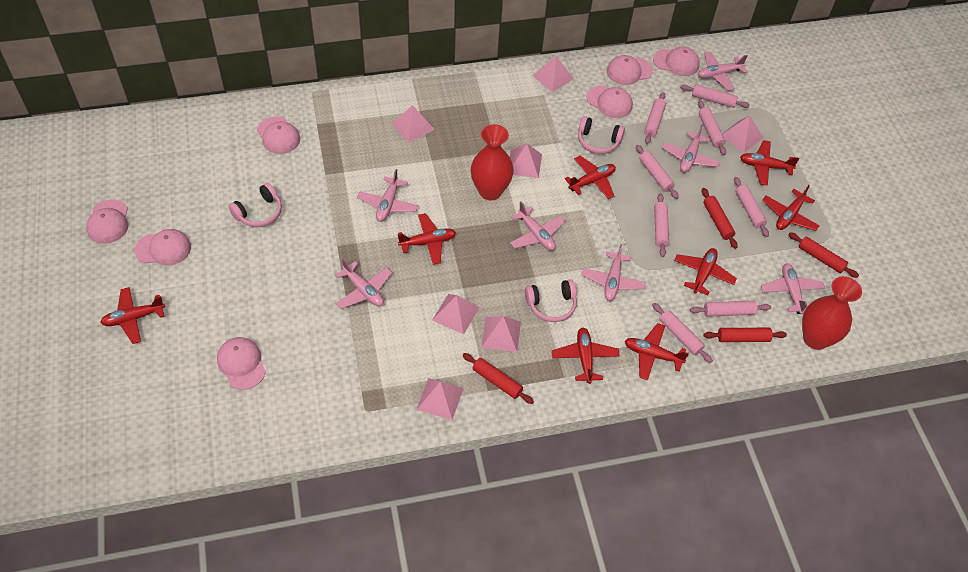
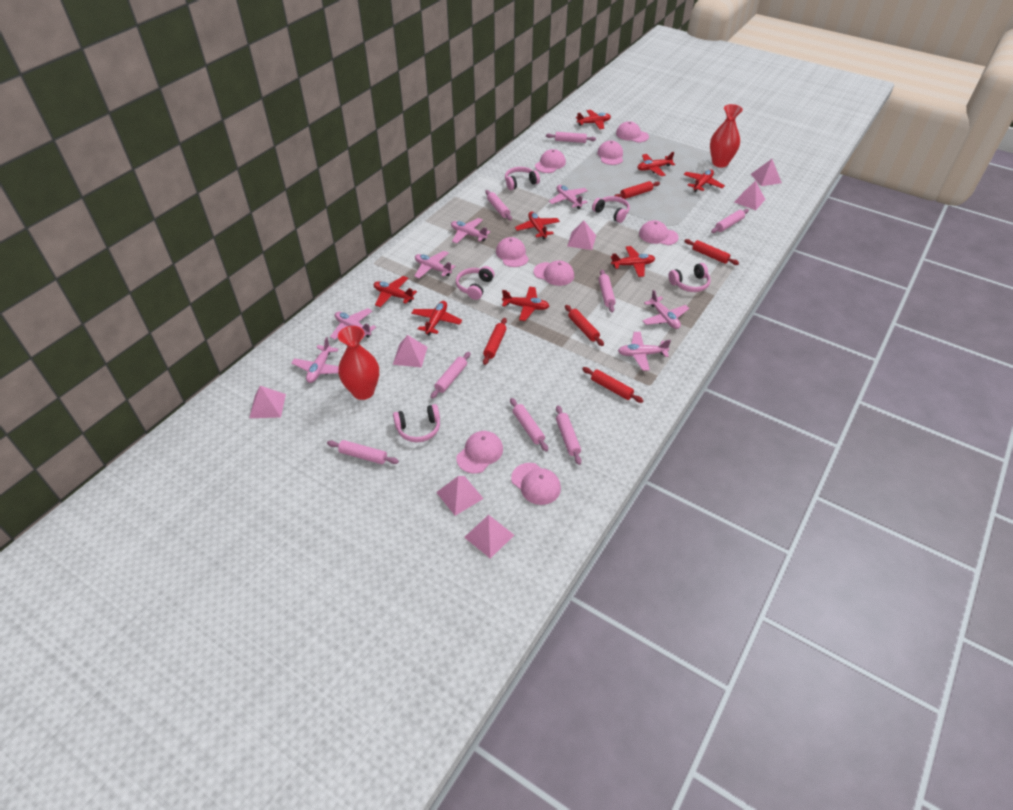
pink cap: 7 -> 8
pink headphones: 3 -> 5
red rolling pin: 4 -> 5

